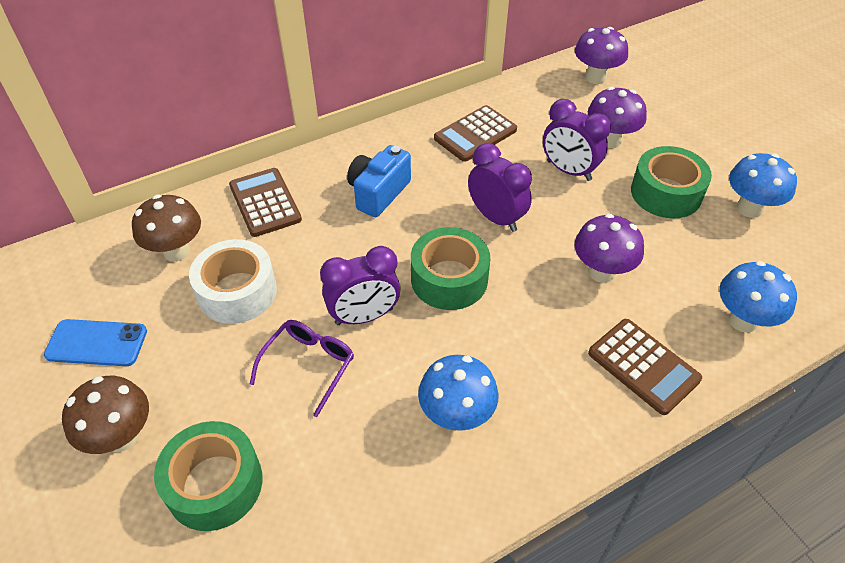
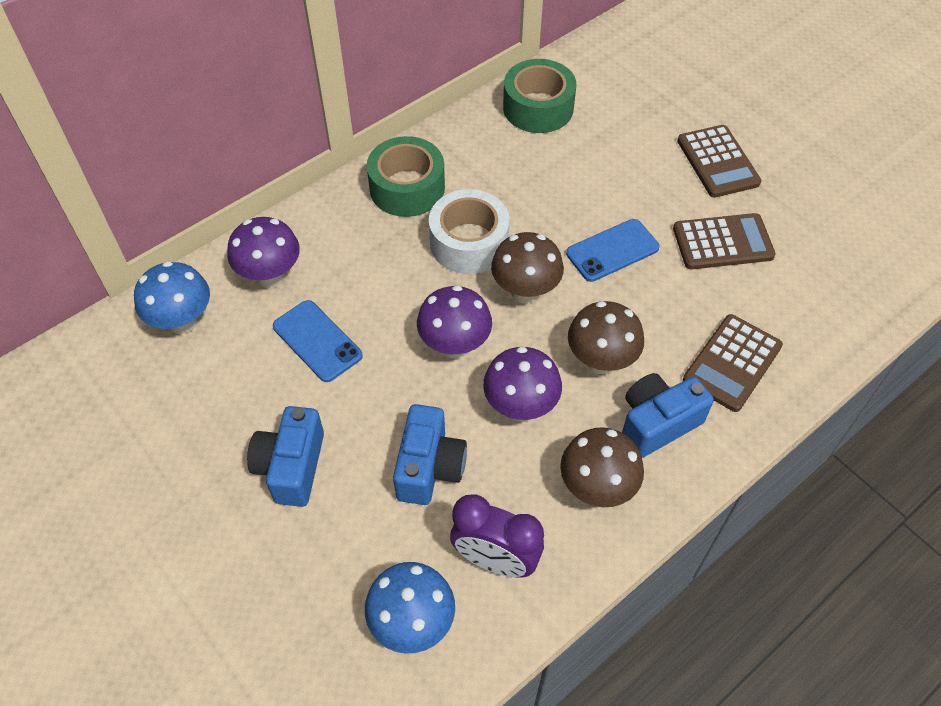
blue camera: 1 -> 3
blue mushroom: 3 -> 2
blue phone: 1 -> 2
brown mushroom: 2 -> 3
green tape: 3 -> 2
purple clock: 3 -> 1
purple glasses: 1 -> 0

